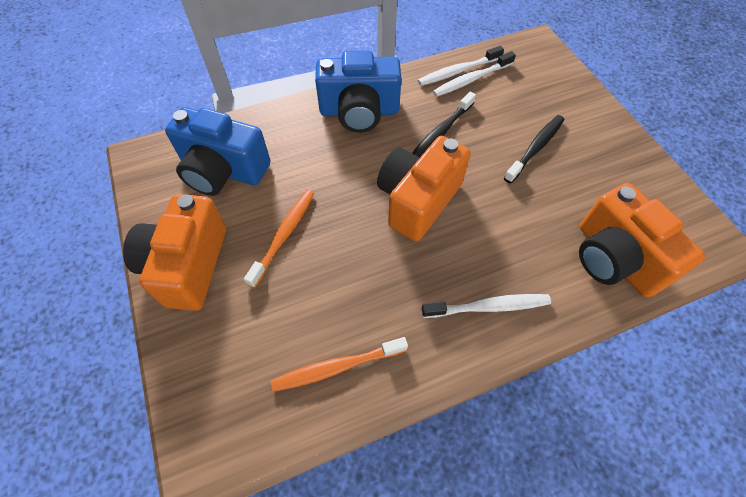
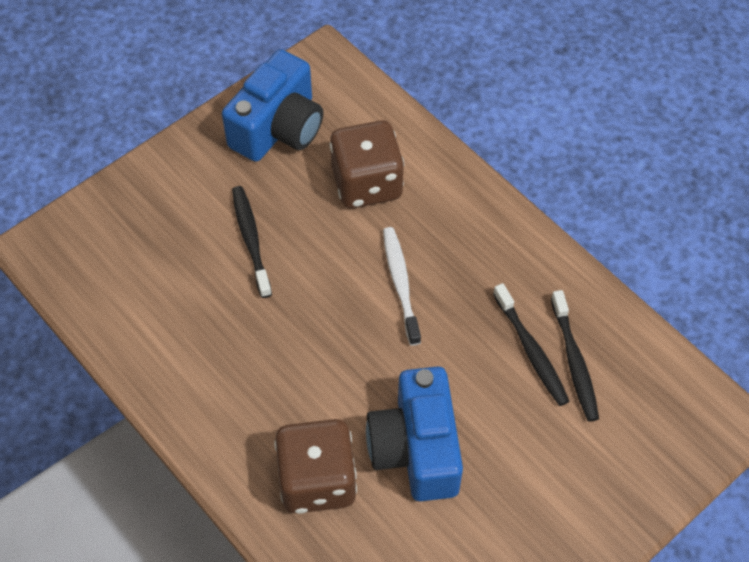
black toothbrush: 2 -> 3
brown dice: 0 -> 2
orange camera: 3 -> 0
orange toothbrush: 2 -> 0
white toothbrush: 3 -> 1

